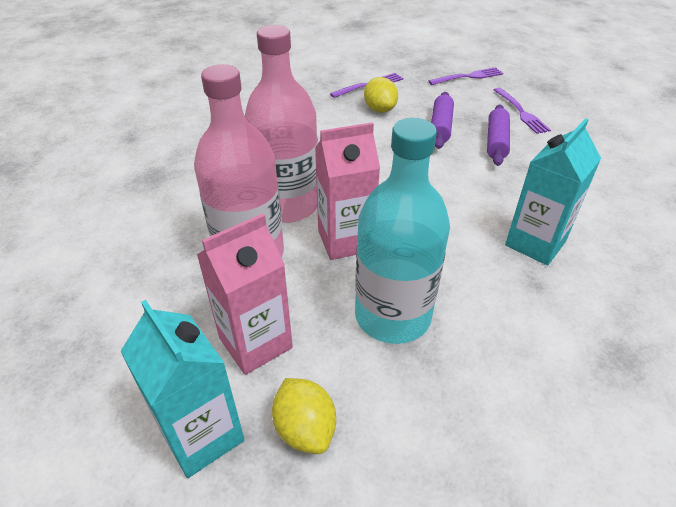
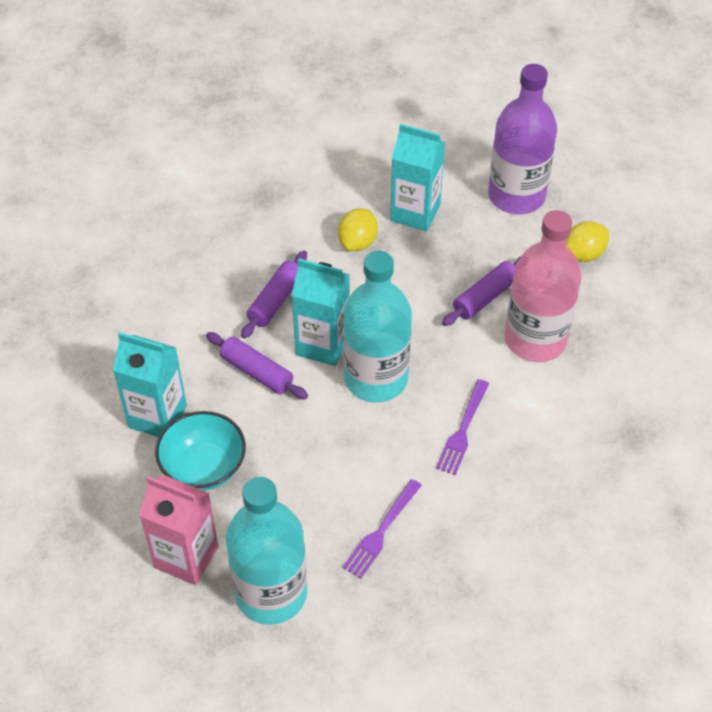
pink bottle: 2 -> 1
pink carton: 2 -> 1
purple bottle: 0 -> 1
purple fork: 3 -> 2
purple rolling pin: 2 -> 3
turquoise bottle: 1 -> 2
turquoise bowl: 0 -> 1
turquoise carton: 2 -> 3

